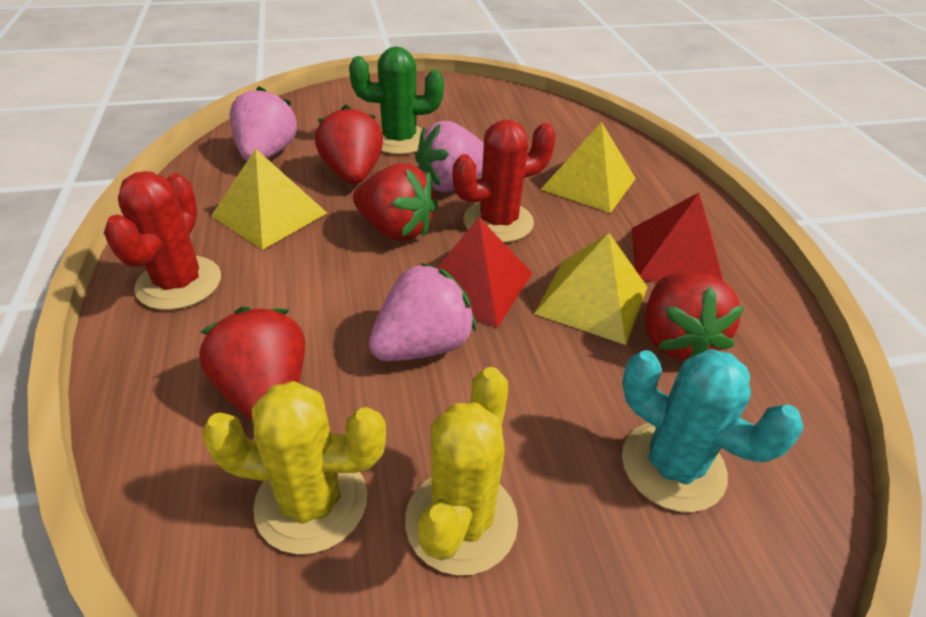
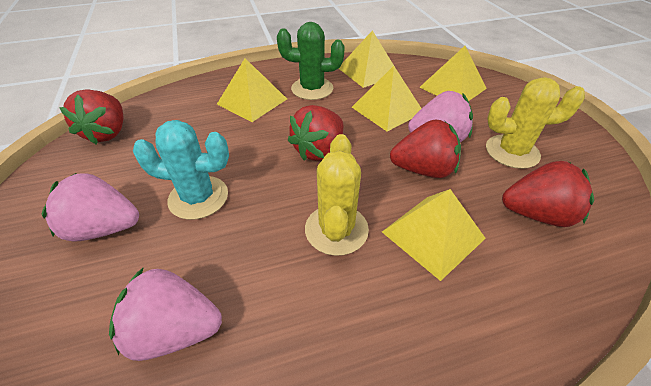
red cactus: 2 -> 0
red pyramid: 2 -> 0
yellow pyramid: 3 -> 5

